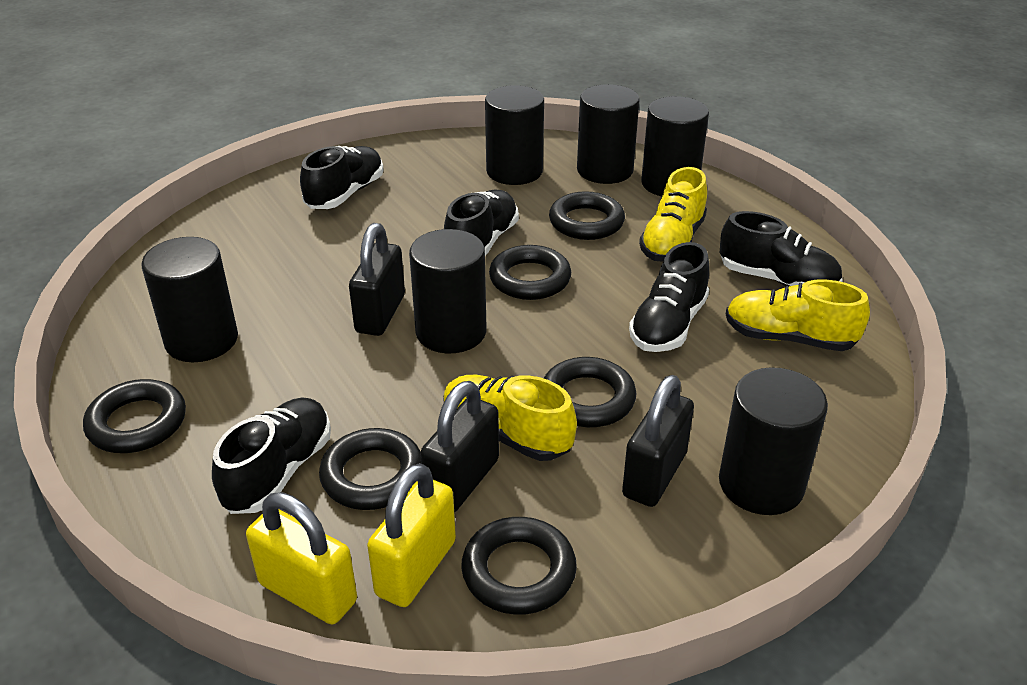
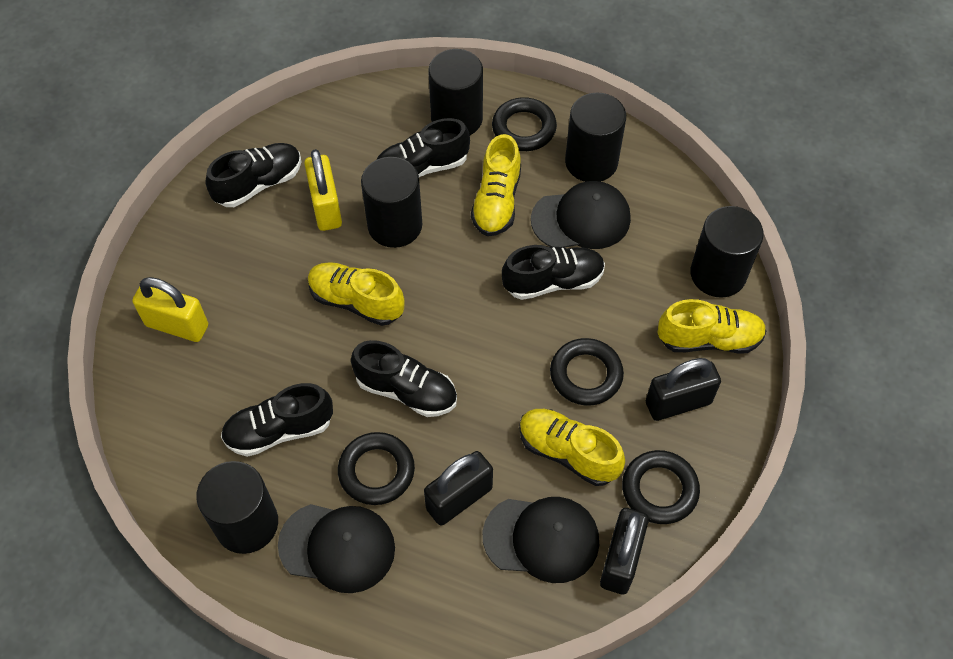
black cap: 0 -> 3
black cylinder: 6 -> 5
black ring: 6 -> 4
yellow shoe: 3 -> 4

